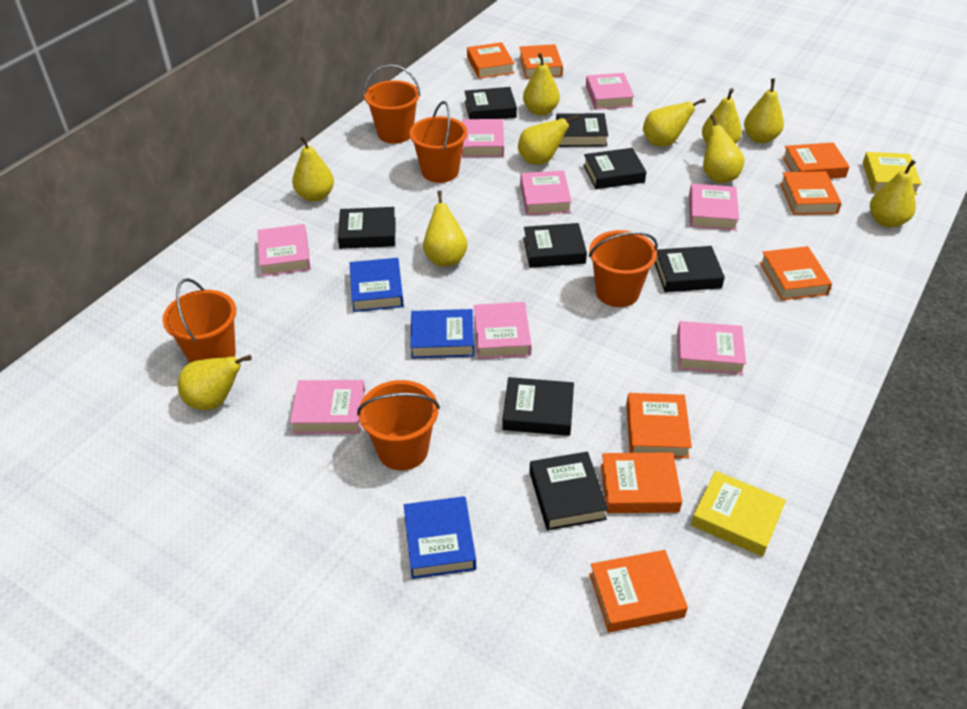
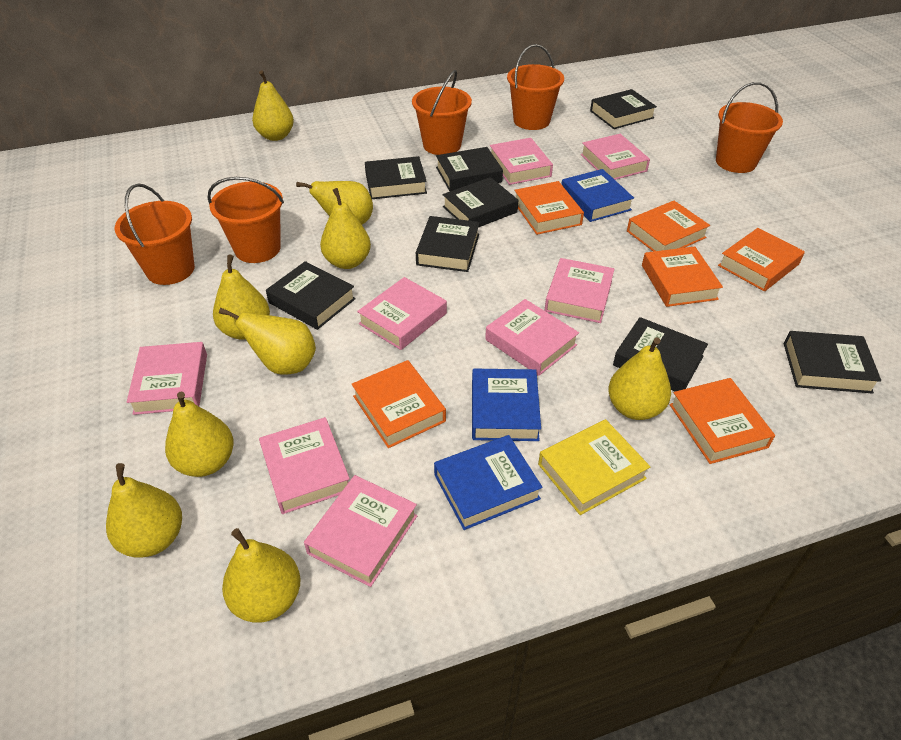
orange book: 8 -> 6
yellow book: 2 -> 1
yellow pear: 10 -> 9

